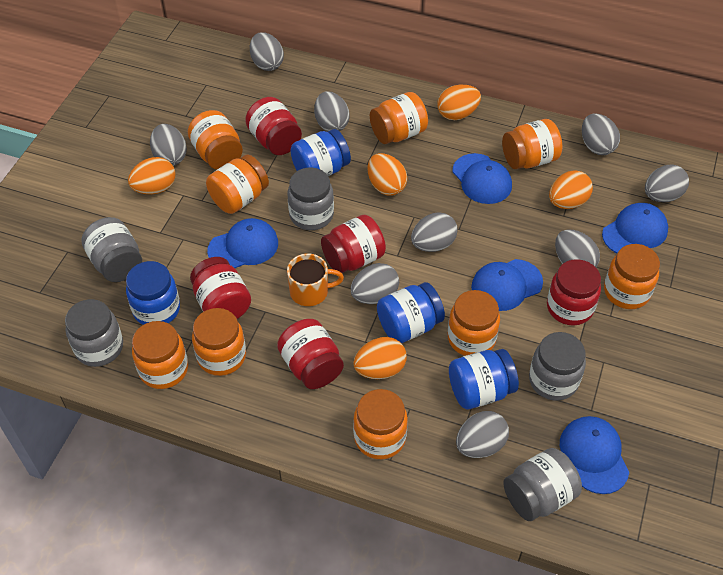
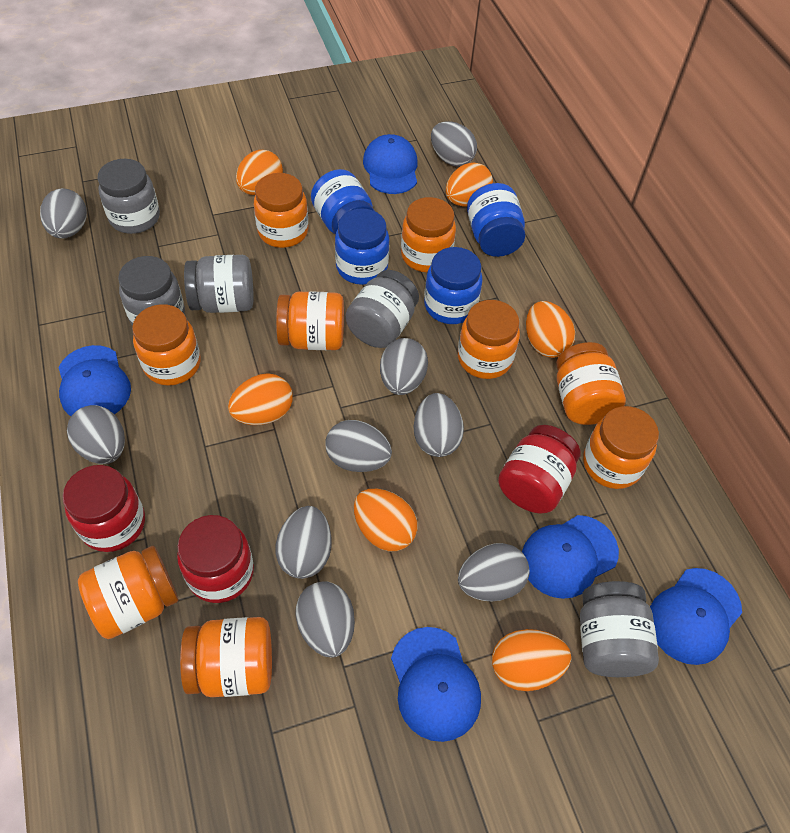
orange egg: 5 -> 6
orange mug: 1 -> 0
red jar: 5 -> 3

